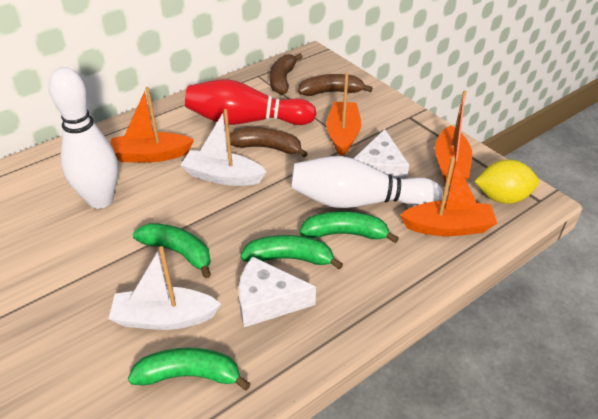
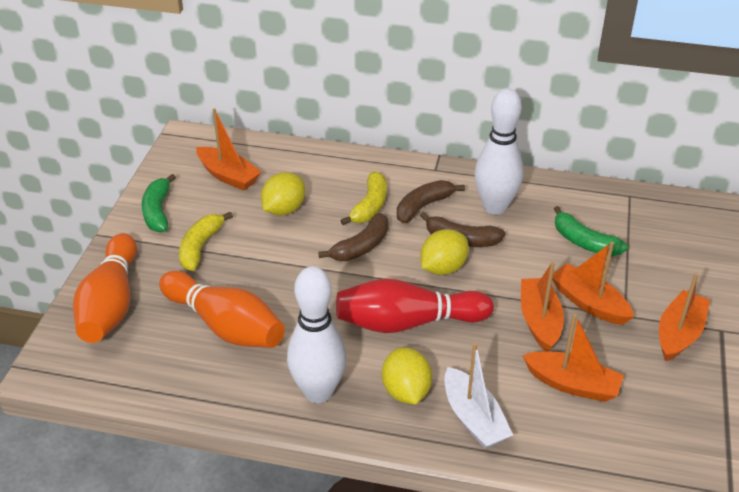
green banana: 4 -> 2
orange boat: 4 -> 5
orange bowling pin: 0 -> 2
white boat: 2 -> 1
white cheese: 2 -> 0
yellow banana: 0 -> 2
yellow lemon: 1 -> 3

